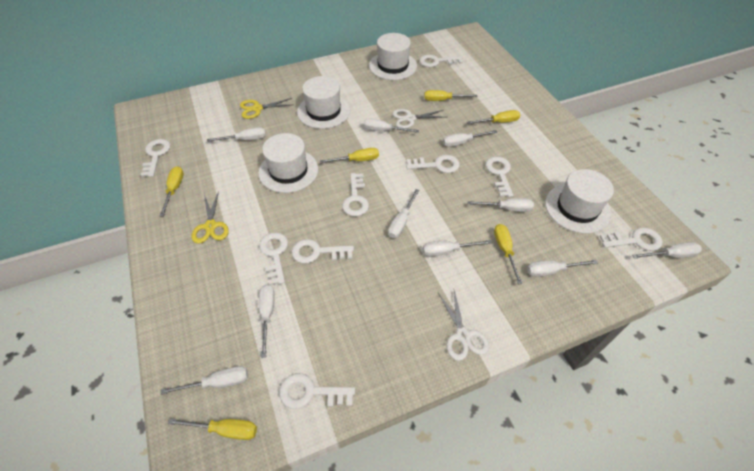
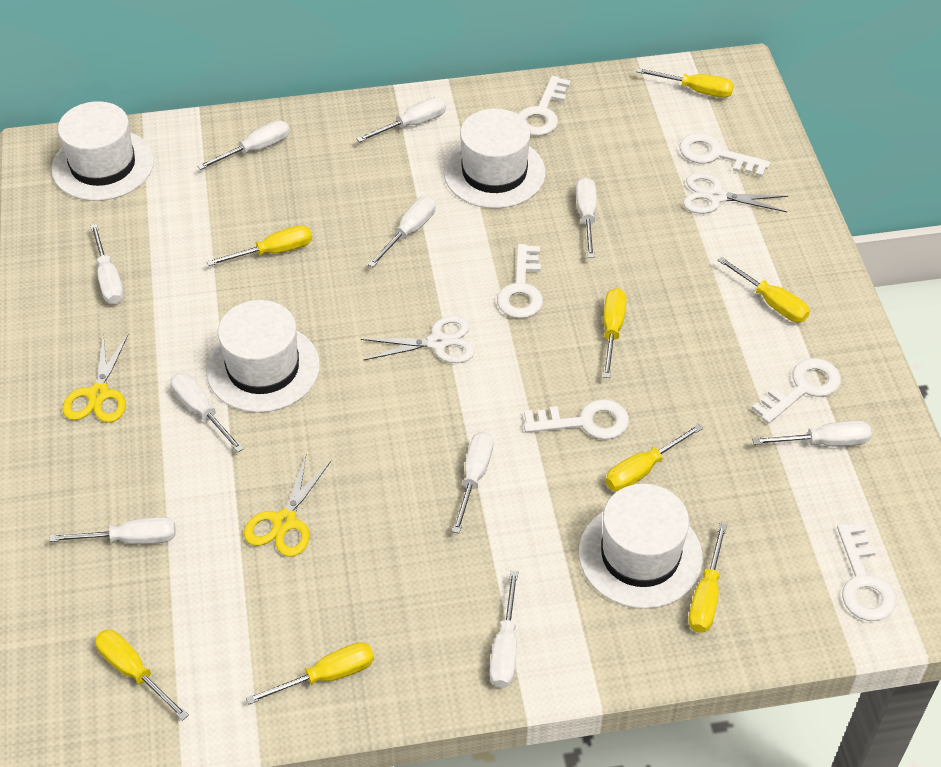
white key: 9 -> 6
yellow screwdriver: 6 -> 8

